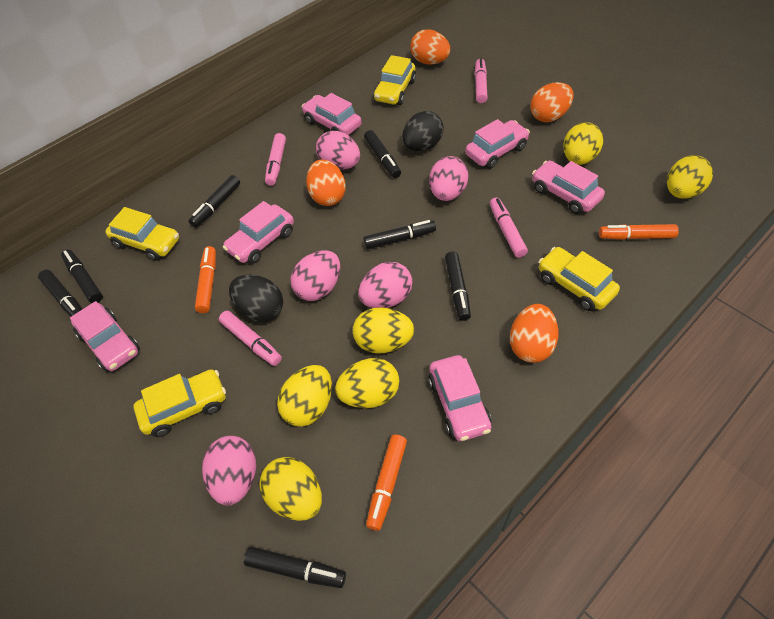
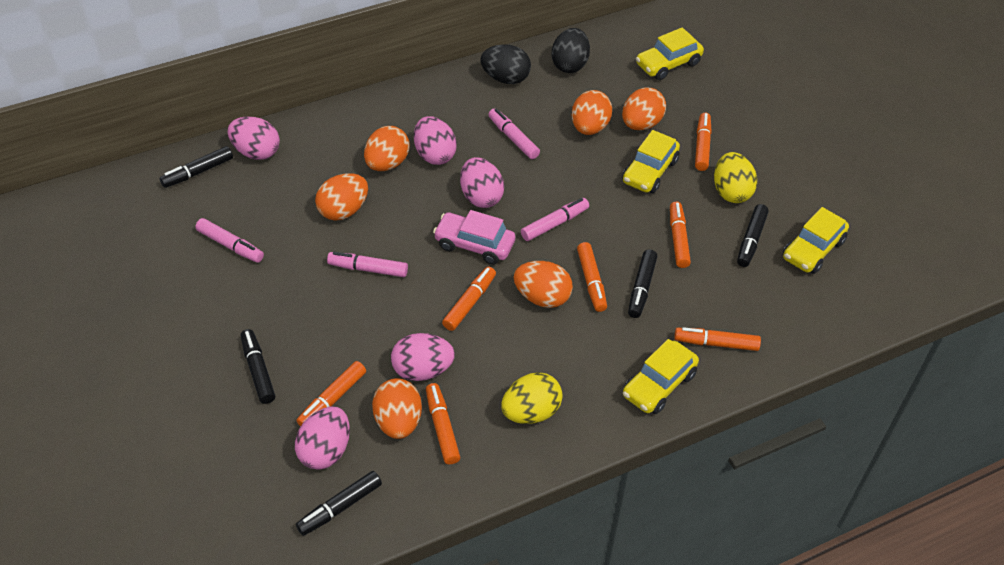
black marker: 7 -> 5
orange egg: 4 -> 6
orange marker: 3 -> 7
pink car: 6 -> 1
yellow egg: 6 -> 2

